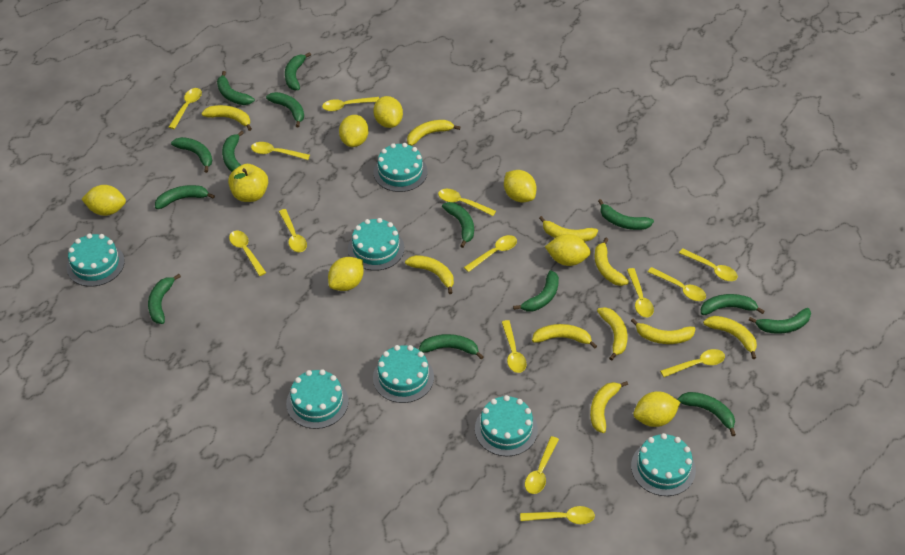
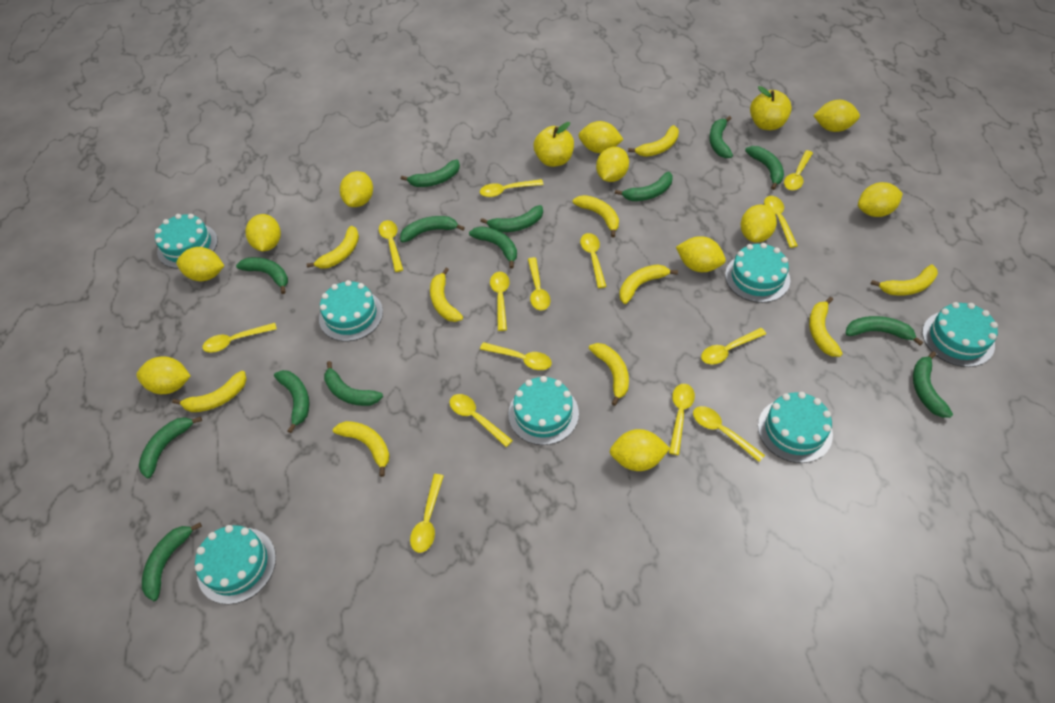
yellow apple: 1 -> 2
yellow lemon: 7 -> 11

